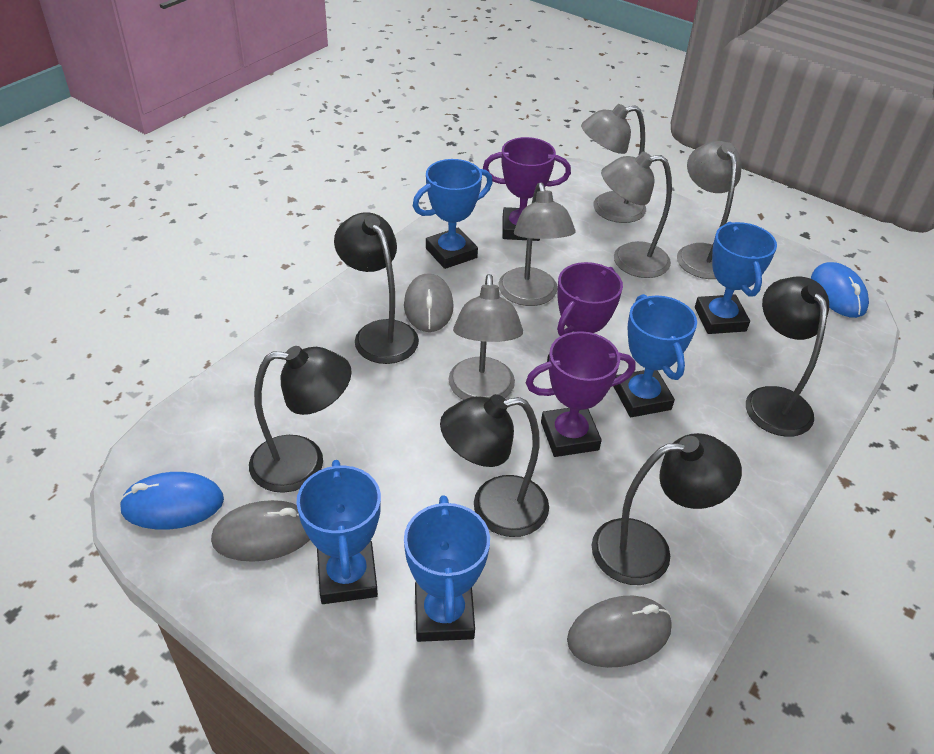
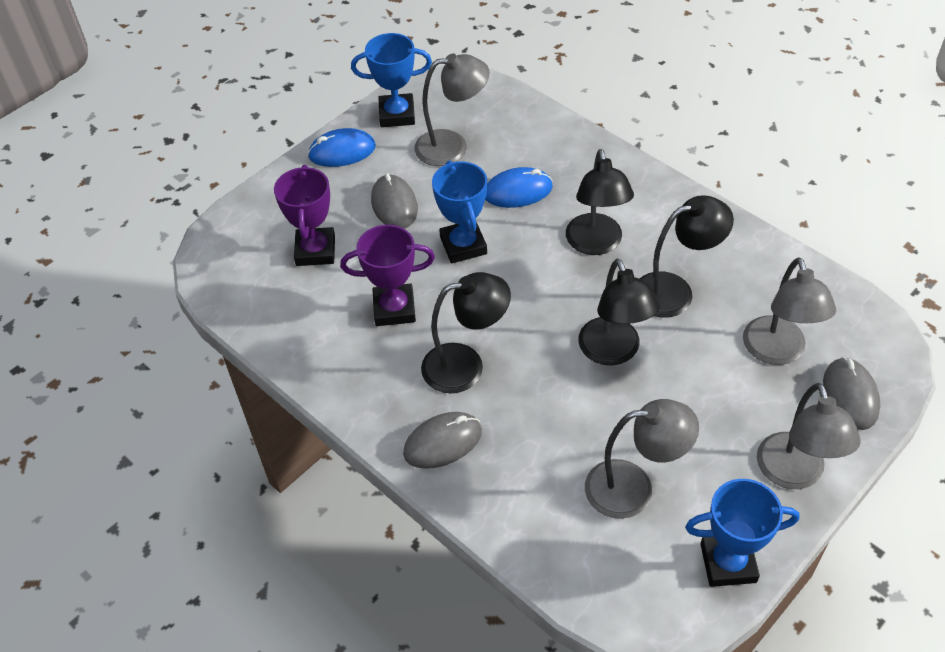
black lamp: 5 -> 4
blue trophy: 5 -> 3
grey lamp: 5 -> 4
purple trophy: 3 -> 2

